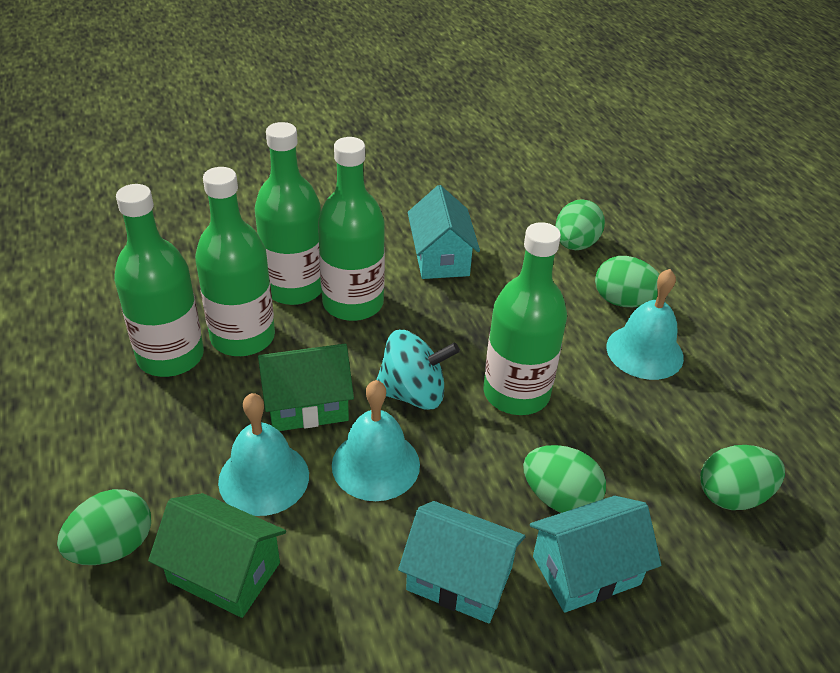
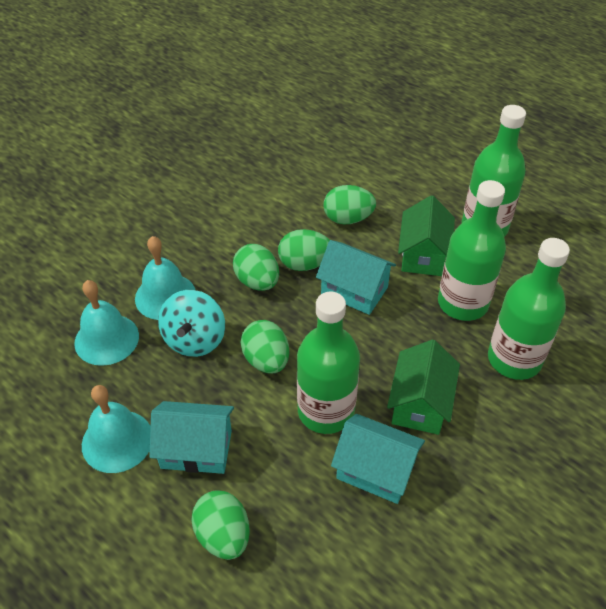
green bottle: 5 -> 4

